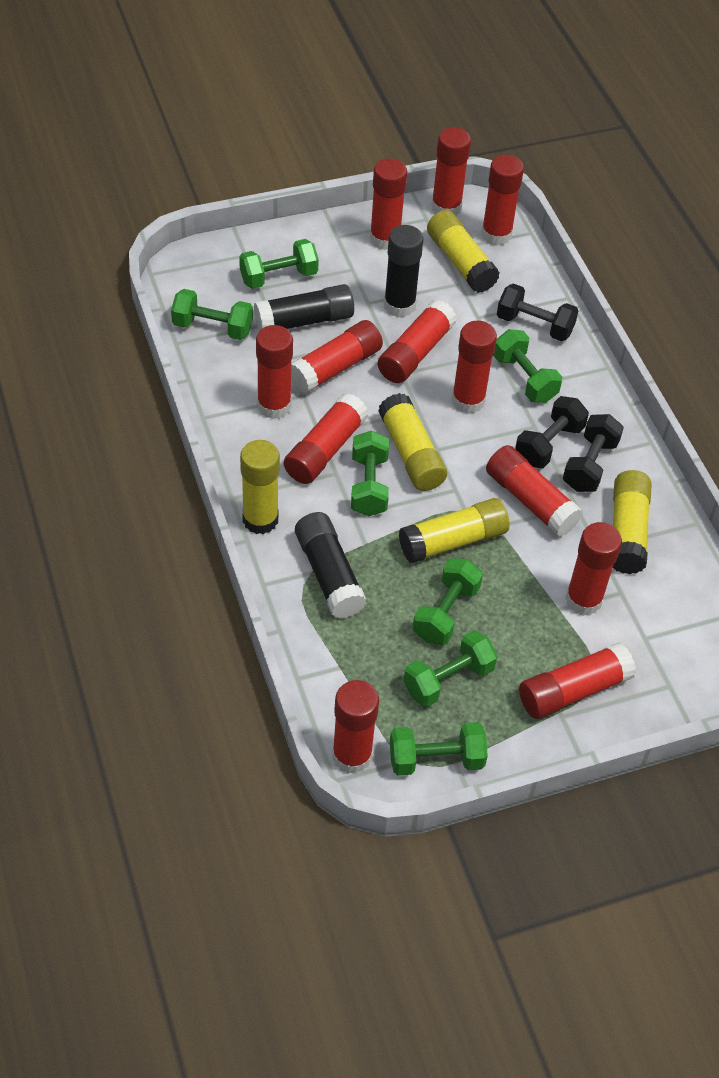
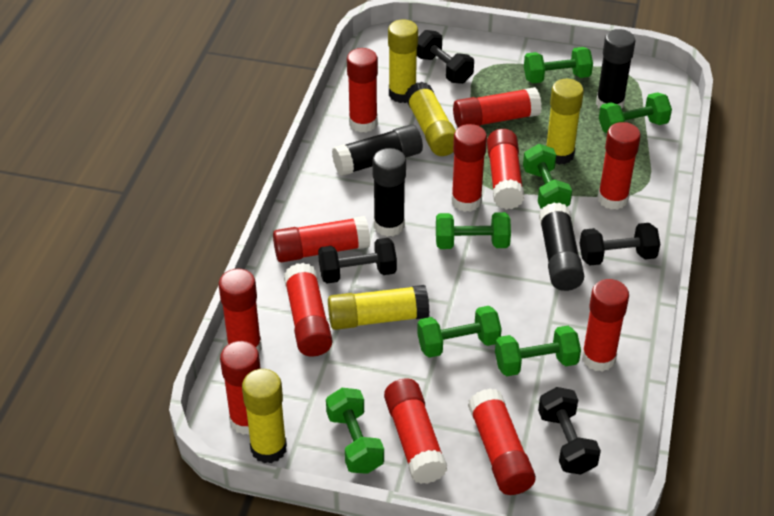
black dumbbell: 3 -> 4
black glue stick: 3 -> 4

